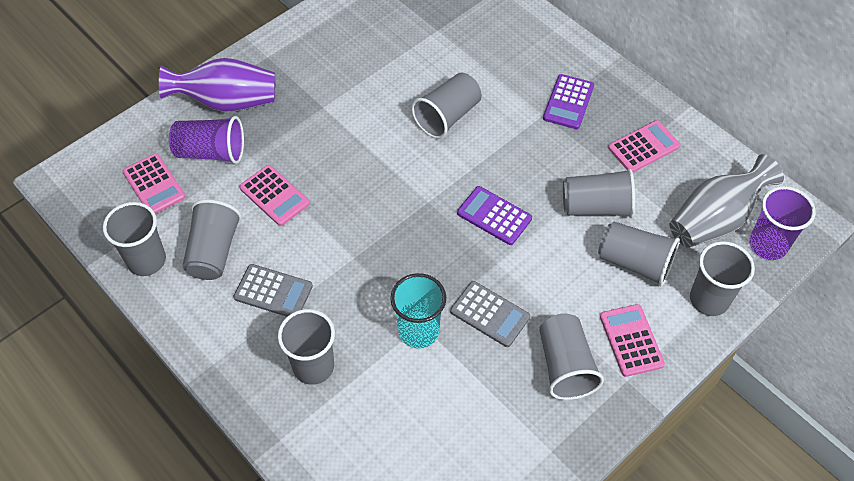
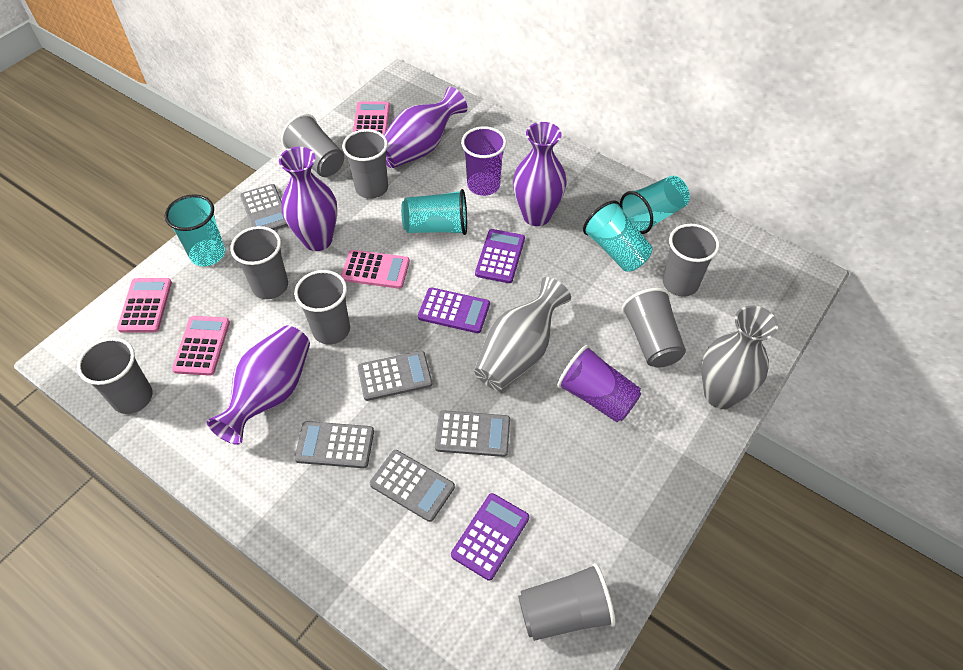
grey calculator: 2 -> 5
grey vase: 1 -> 2
purple calculator: 2 -> 3
purple vase: 1 -> 4
turquoise cup: 1 -> 4

